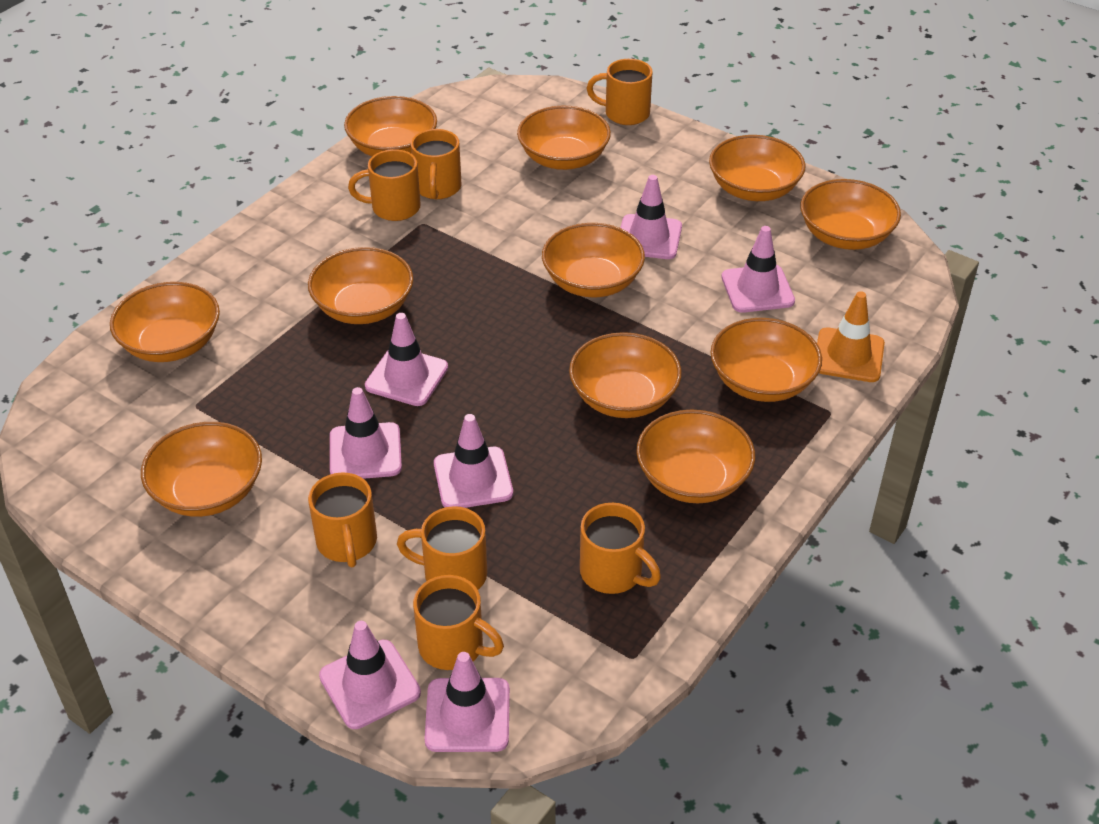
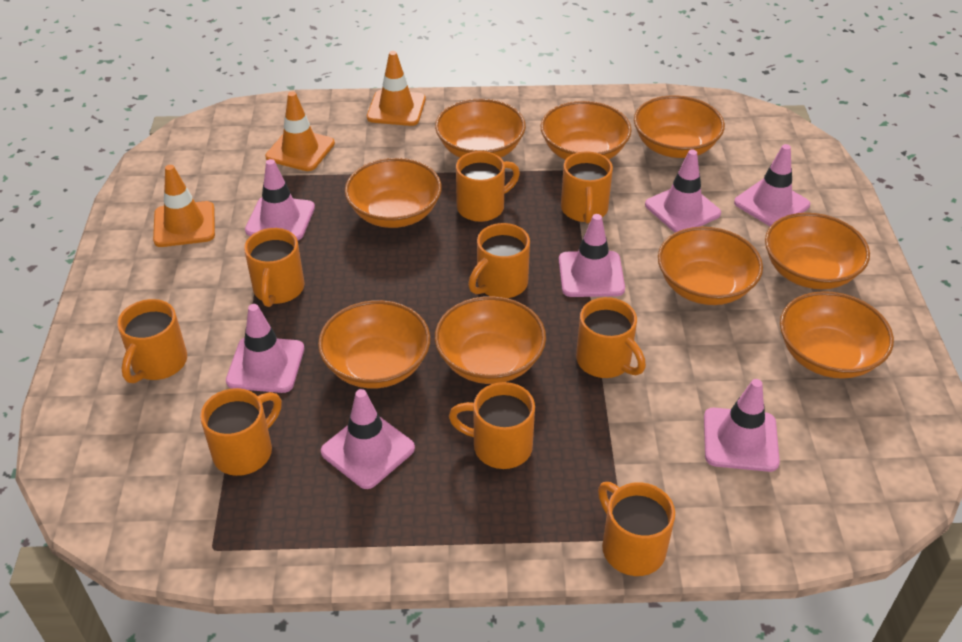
orange bowl: 11 -> 9
orange mug: 7 -> 9
orange traffic cone: 1 -> 3

